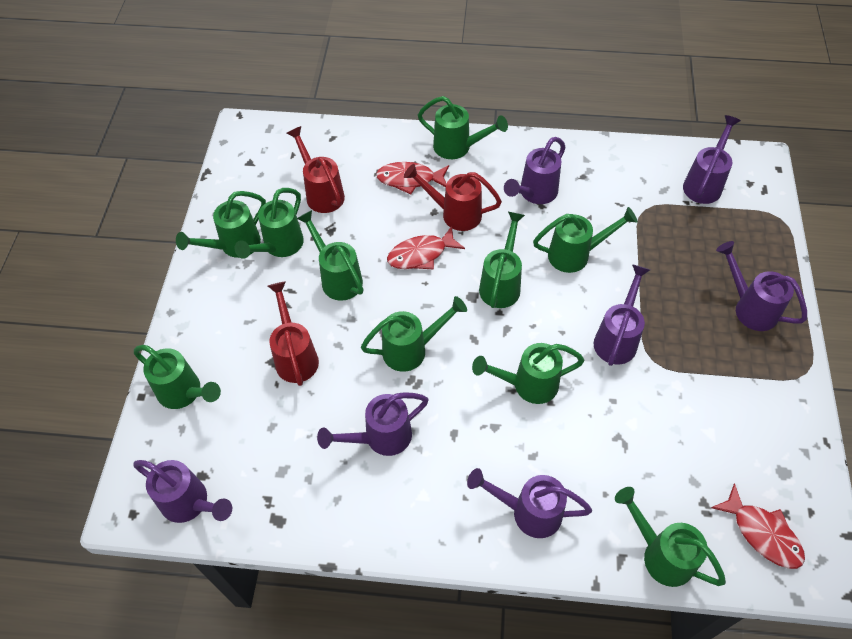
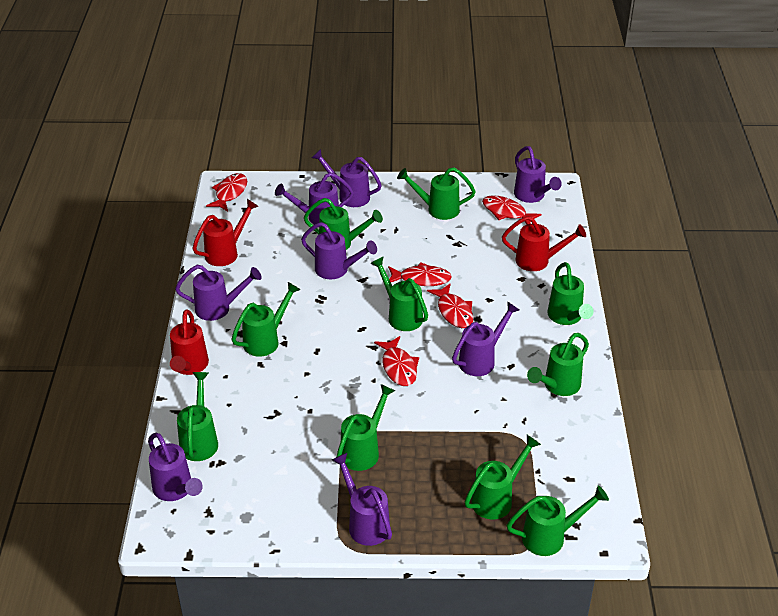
purple watering can: 7 -> 8
red fish: 3 -> 5

